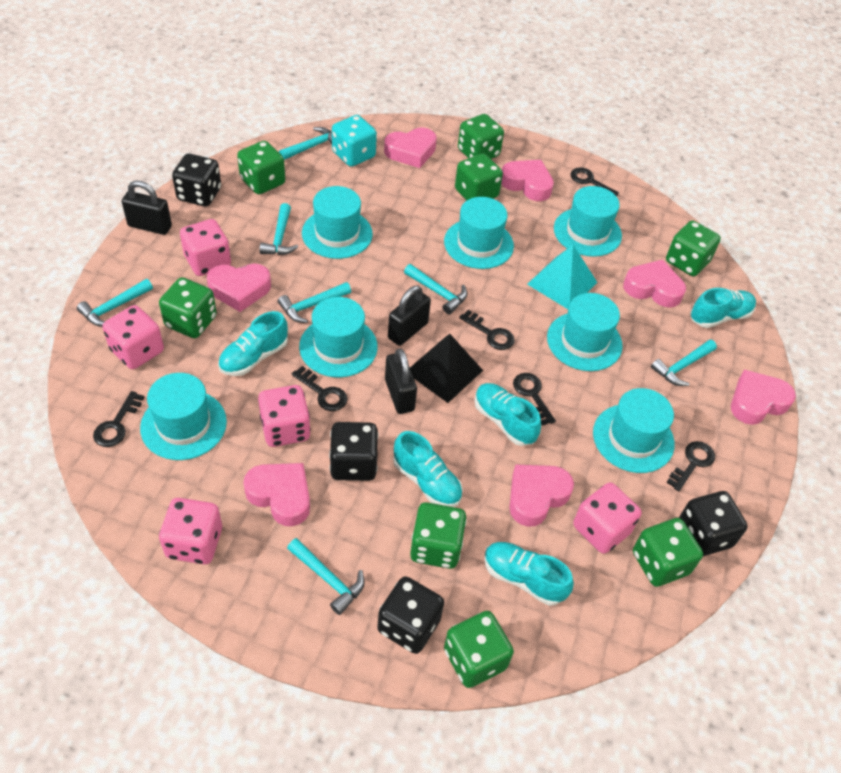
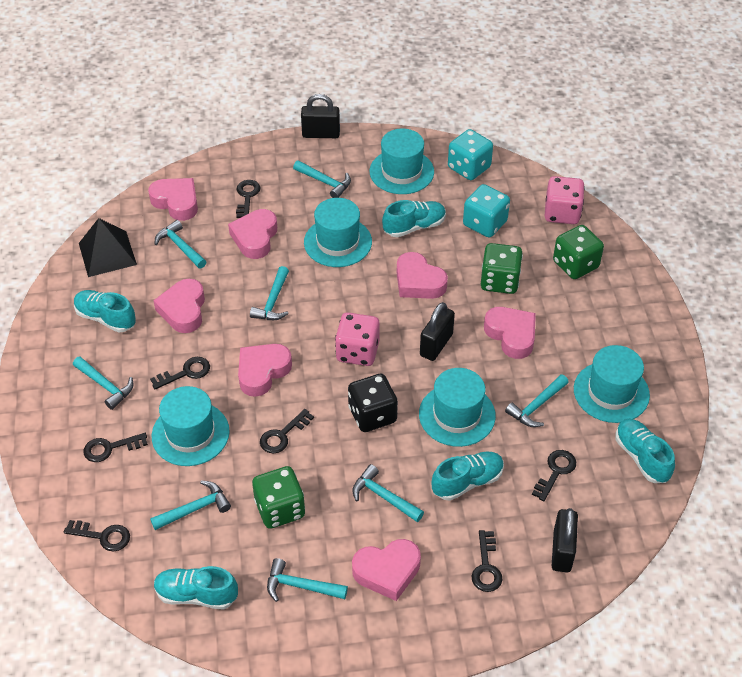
black dice: 4 -> 1
black key: 6 -> 7
green dice: 8 -> 3
pink dice: 5 -> 2
turquoise dice: 1 -> 2
turquoise hammer: 7 -> 8
turquoise hat: 7 -> 5
turquoise pyramid: 1 -> 0

